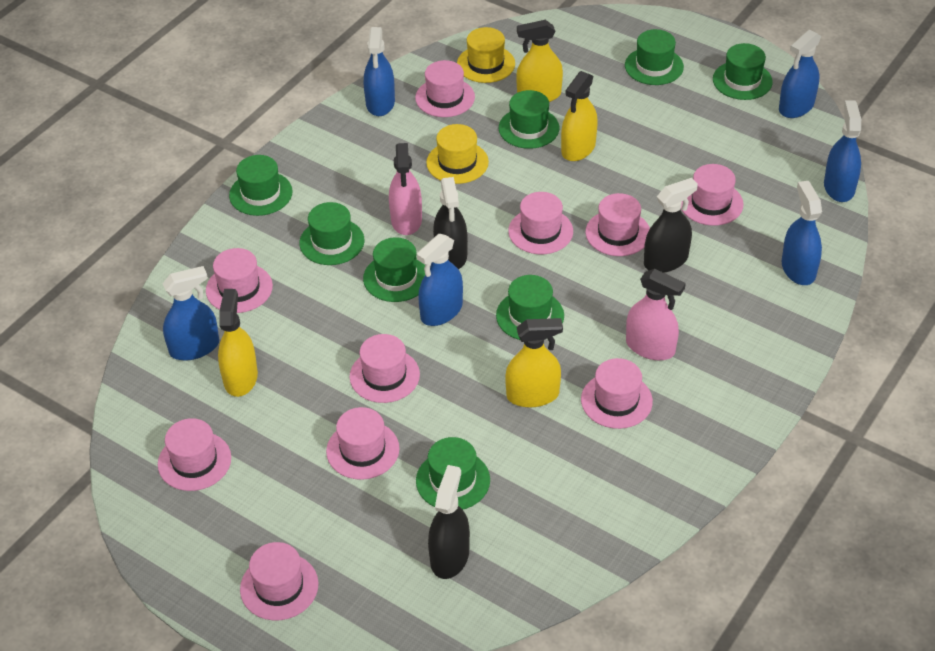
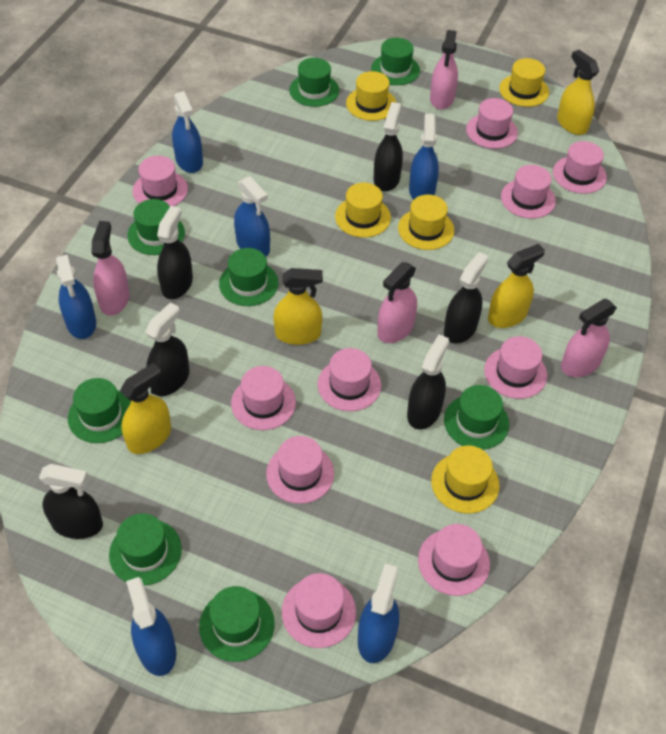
black spray bottle: 3 -> 6
pink spray bottle: 2 -> 4
yellow hat: 2 -> 5

